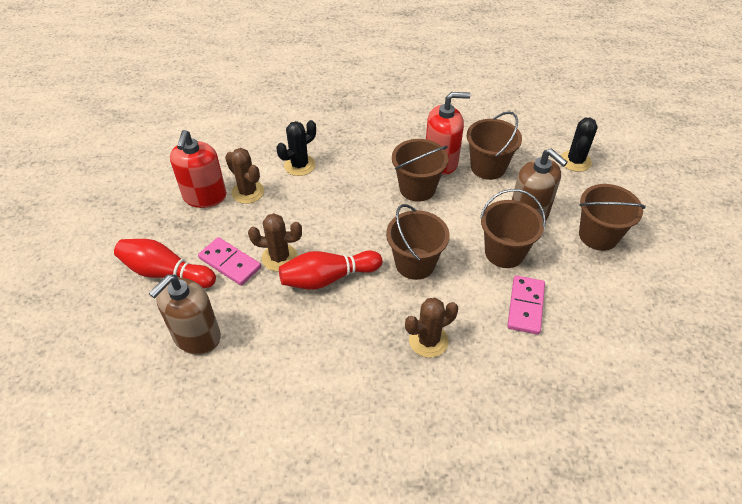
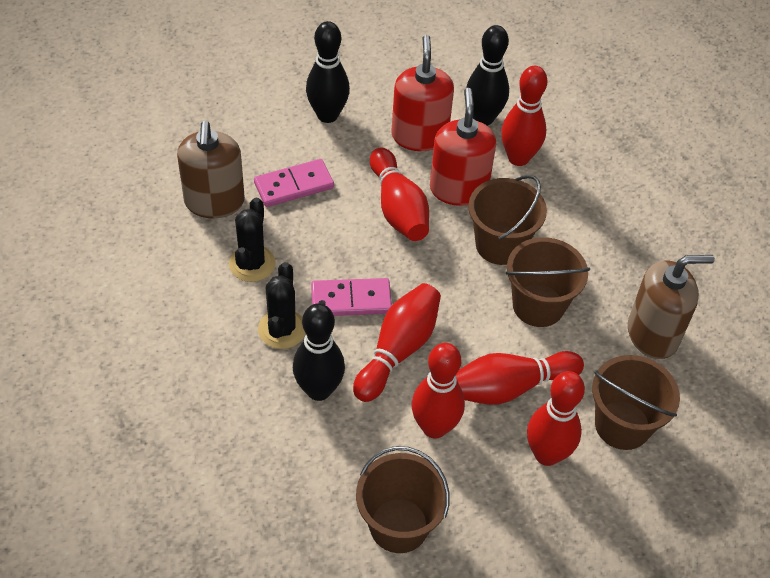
black bowling pin: 0 -> 3
brown bucket: 5 -> 4
brown cactus: 3 -> 0
red bowling pin: 2 -> 6

